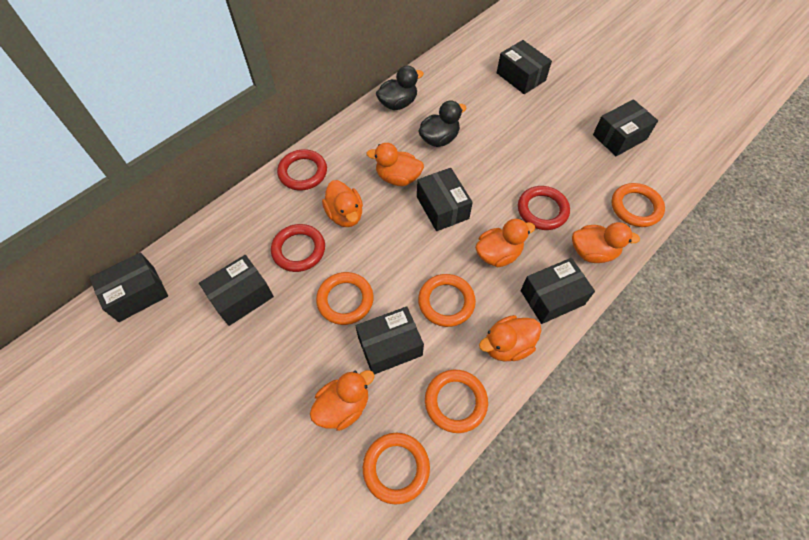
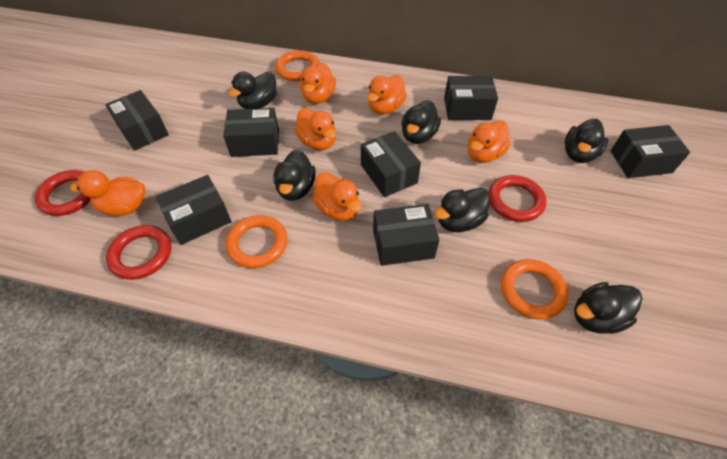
black duck: 2 -> 6
orange ring: 5 -> 3

